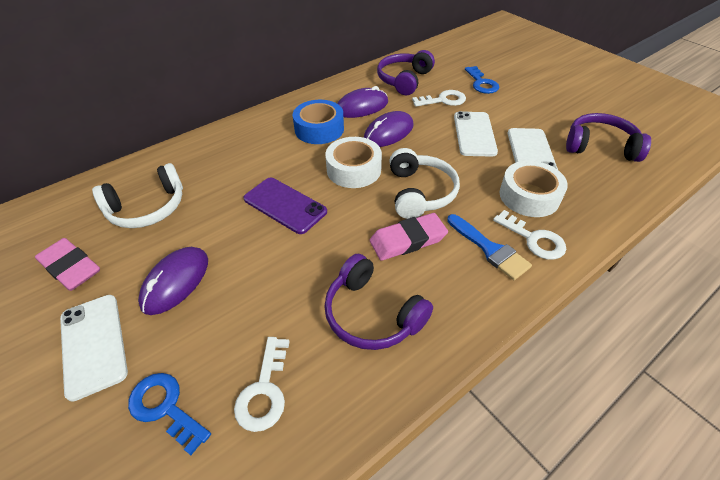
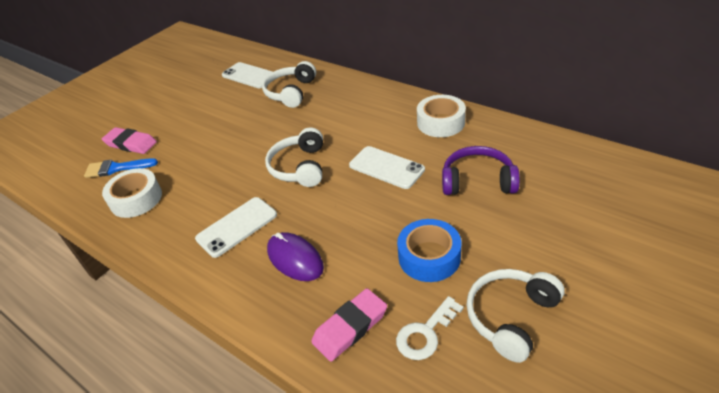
blue key: 2 -> 0
purple headphones: 3 -> 1
purple mouse: 3 -> 1
purple phone: 1 -> 0
white headphones: 2 -> 3
white key: 3 -> 1

